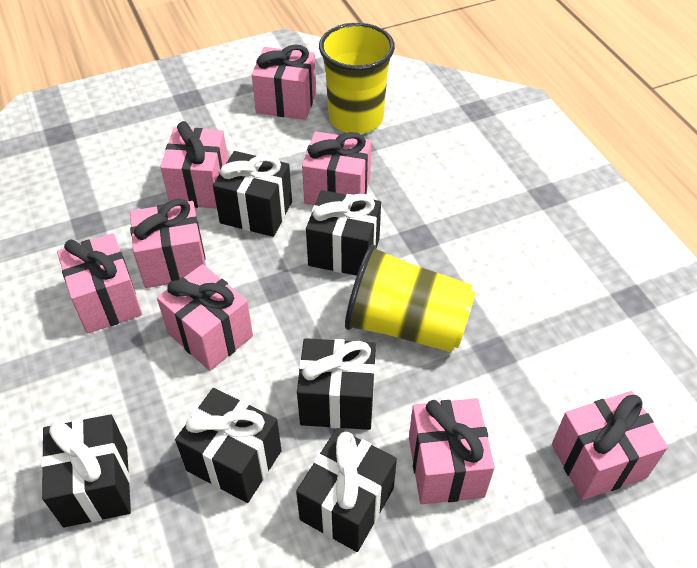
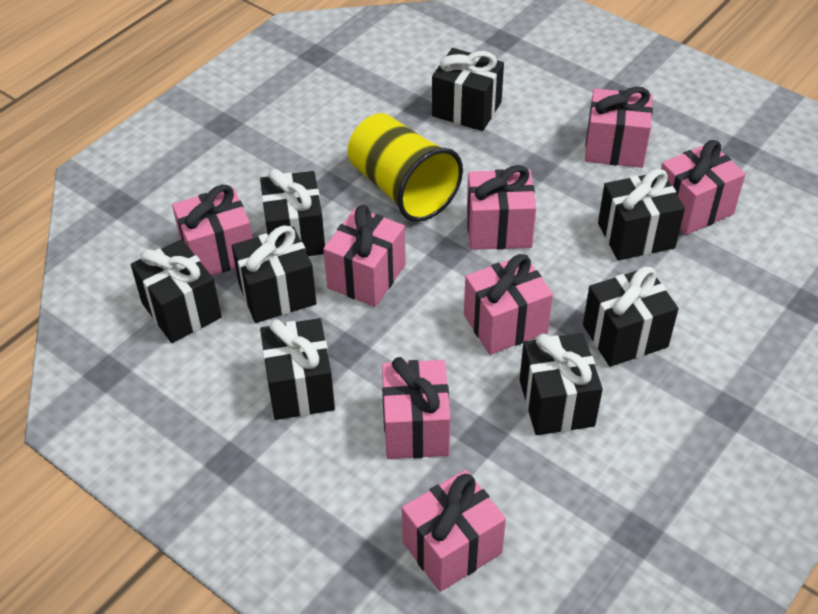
black gift: 6 -> 8
yellow cup: 2 -> 1

